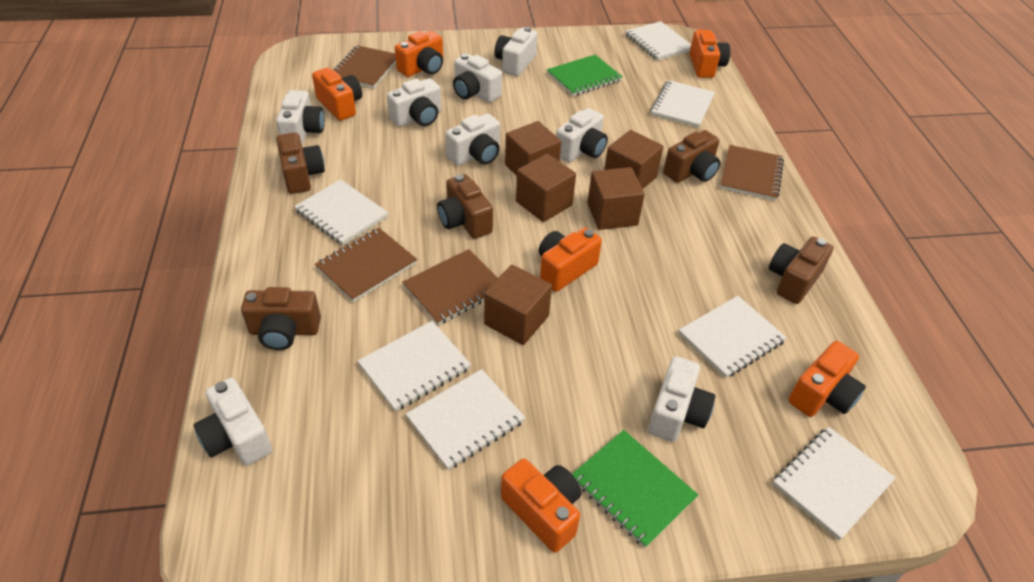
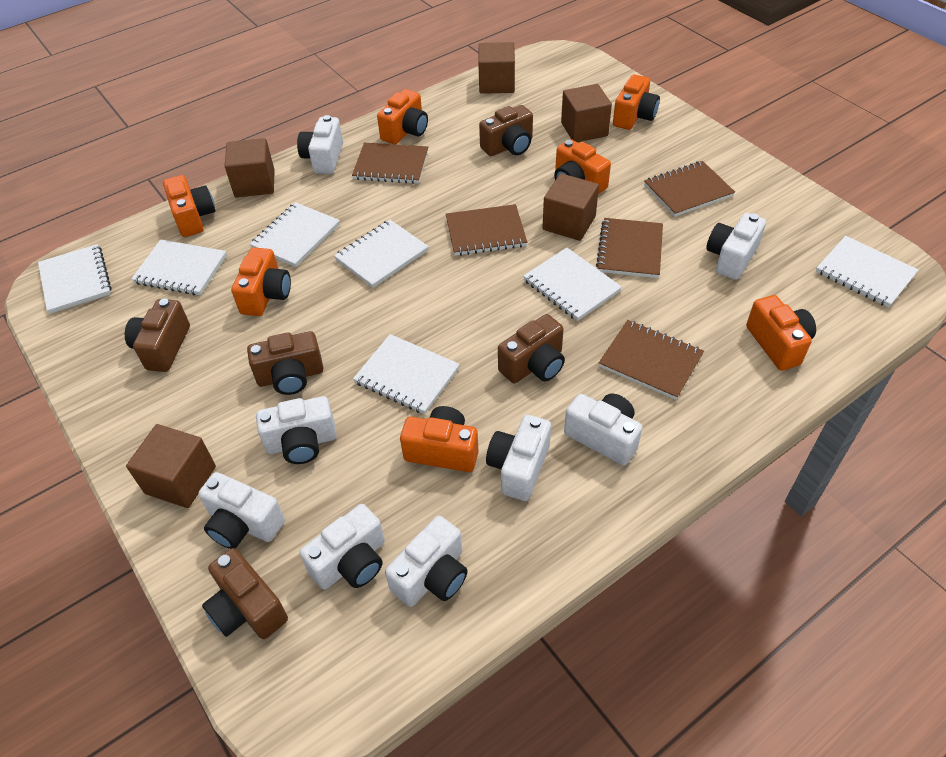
brown notebook: 4 -> 5
green notebook: 2 -> 0
orange camera: 6 -> 7

